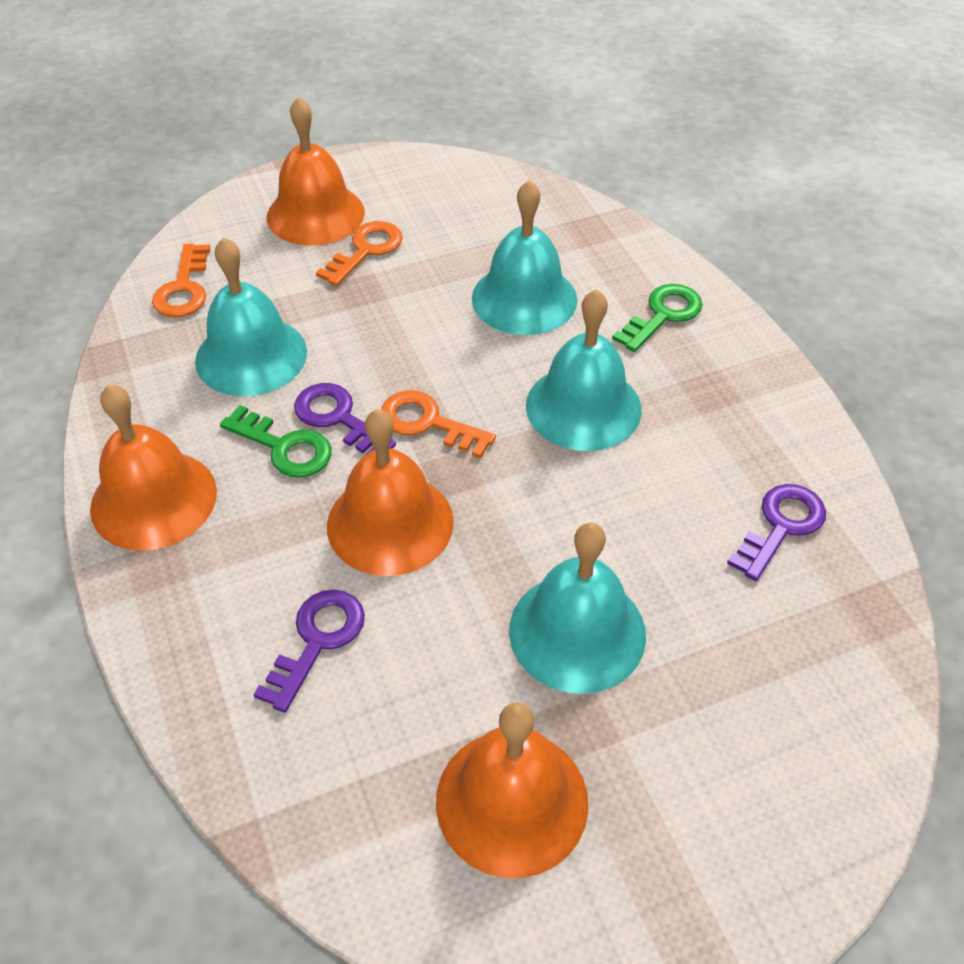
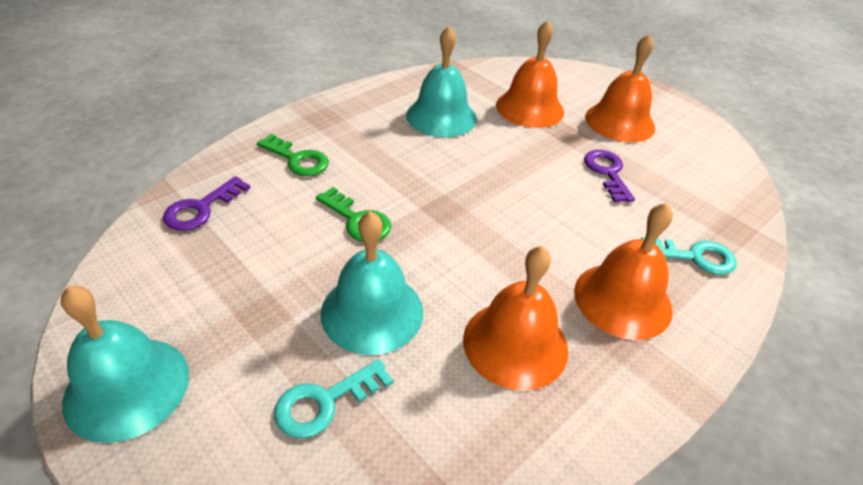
orange key: 3 -> 0
purple key: 3 -> 2
turquoise bell: 4 -> 3
turquoise key: 0 -> 2

